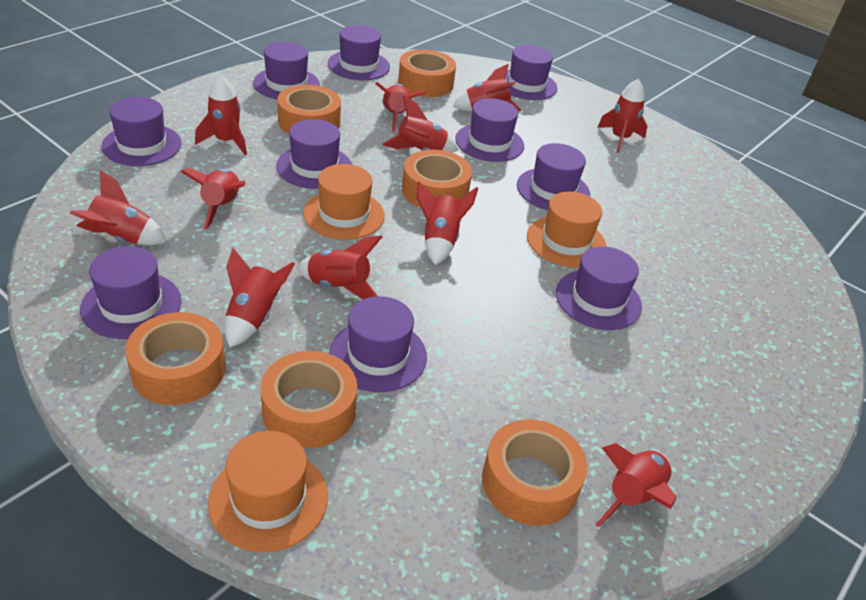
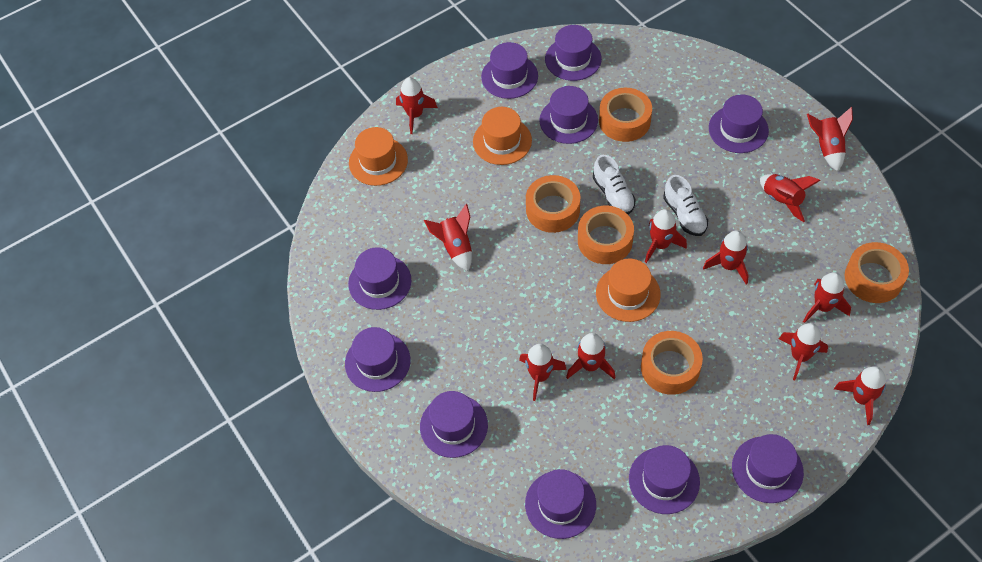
orange tape: 6 -> 5
white shoe: 0 -> 2

